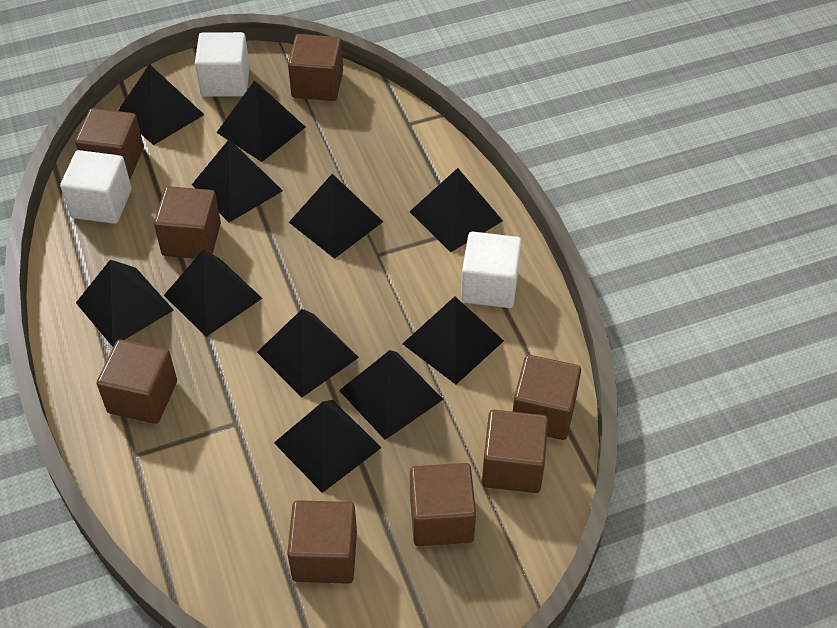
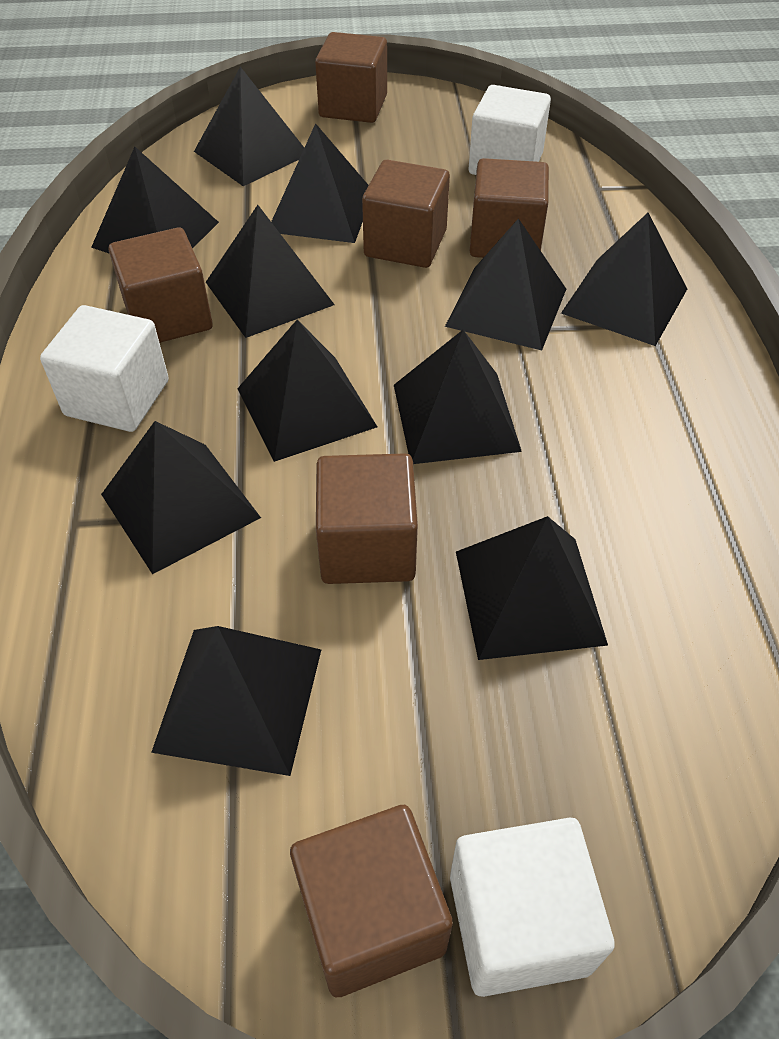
brown cube: 8 -> 6

